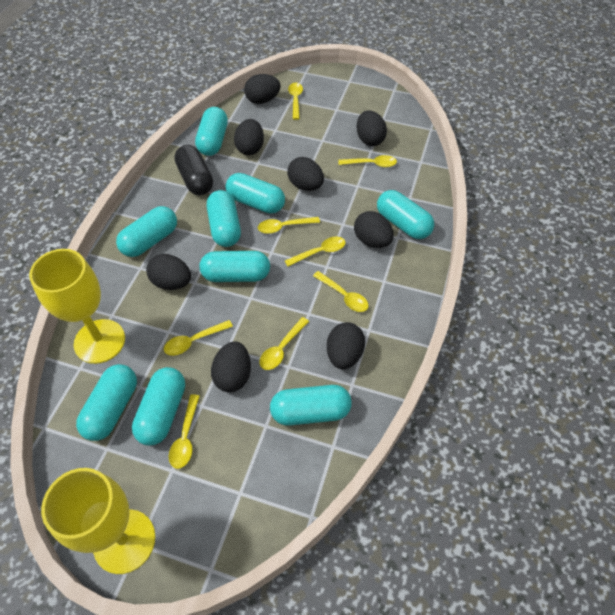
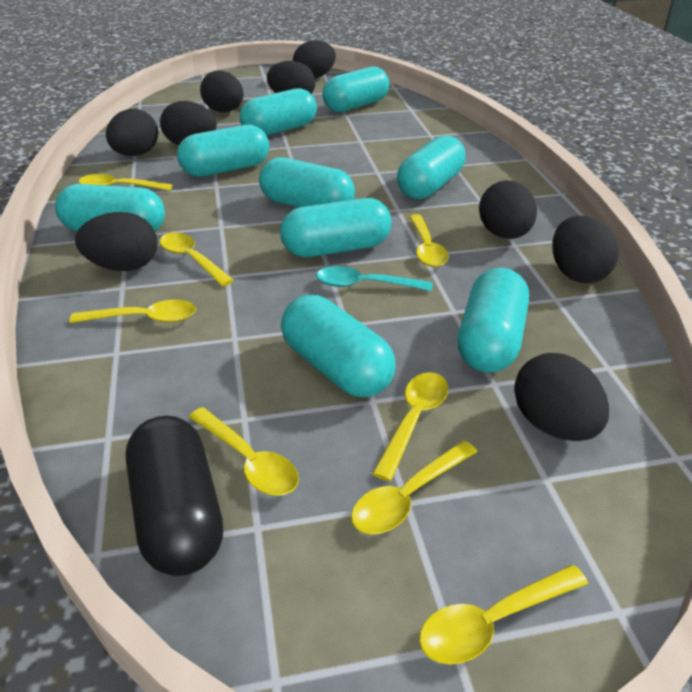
black egg: 8 -> 9
turquoise spoon: 0 -> 1
yellow goblet: 2 -> 0

